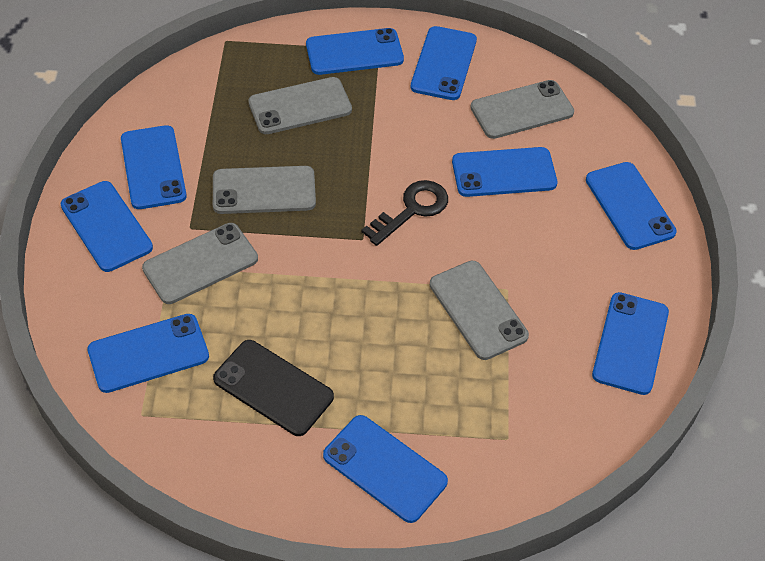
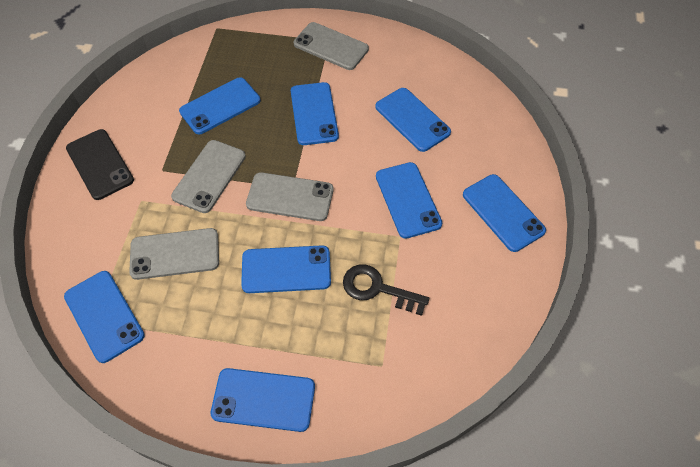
blue phone: 9 -> 8
grey phone: 5 -> 4

